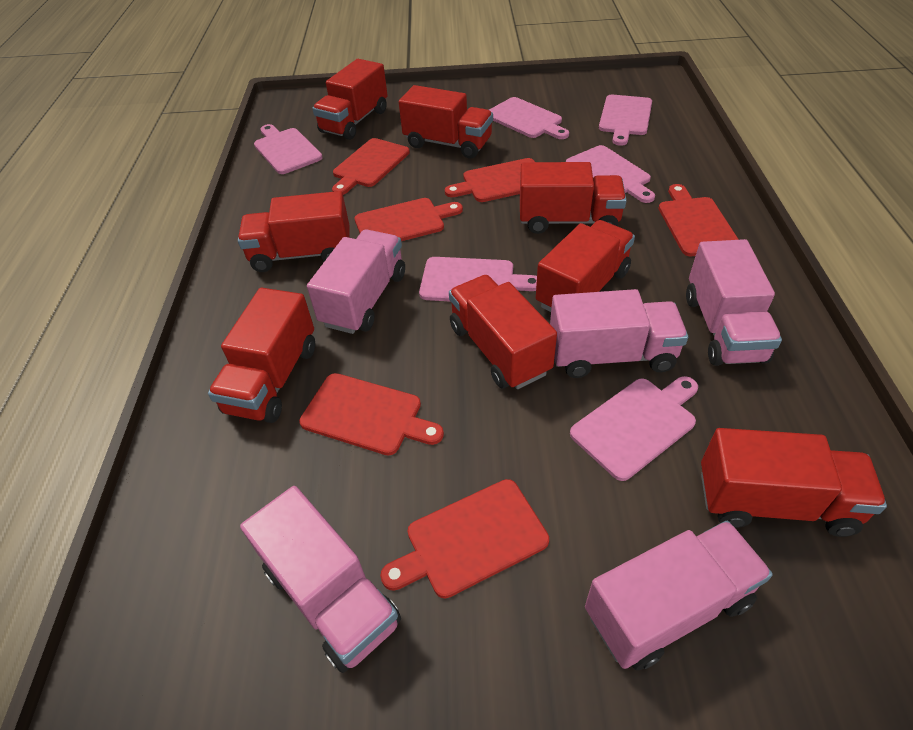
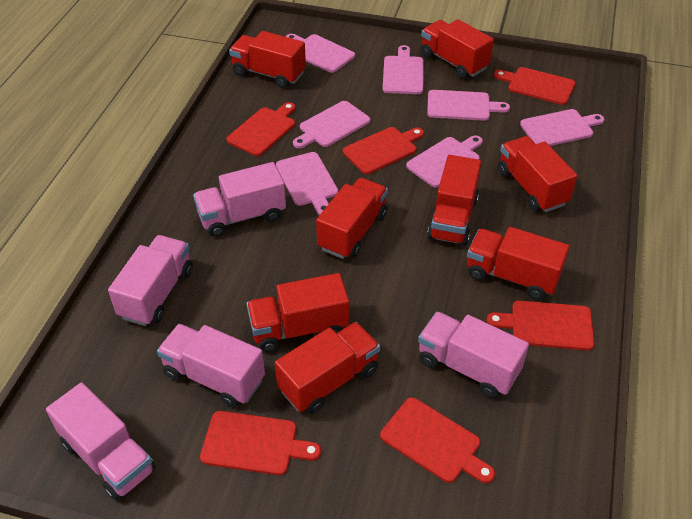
pink cutting board: 6 -> 7

